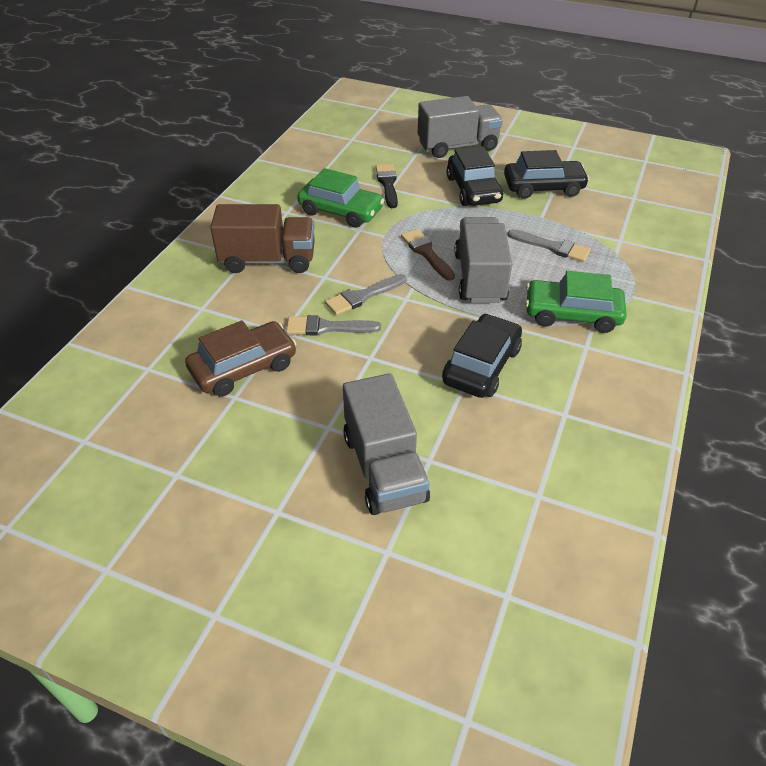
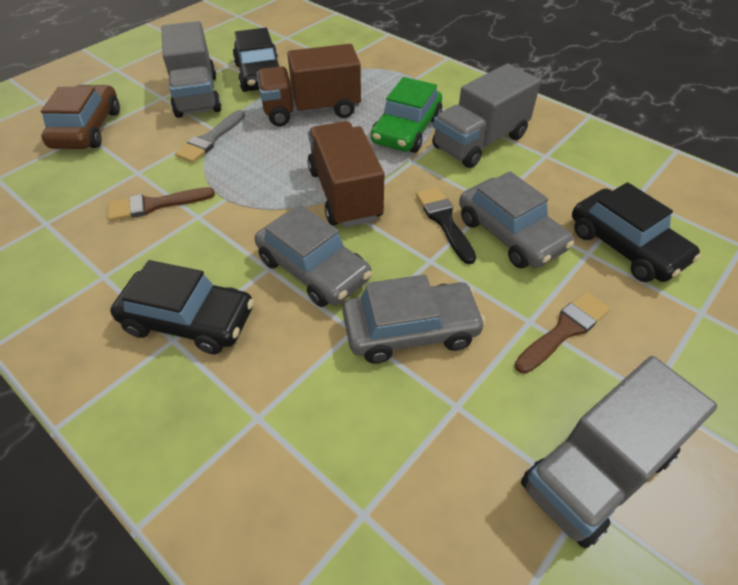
brown brush: 1 -> 2
brown truck: 1 -> 2
green car: 2 -> 1
grey brush: 3 -> 1
grey car: 0 -> 3

